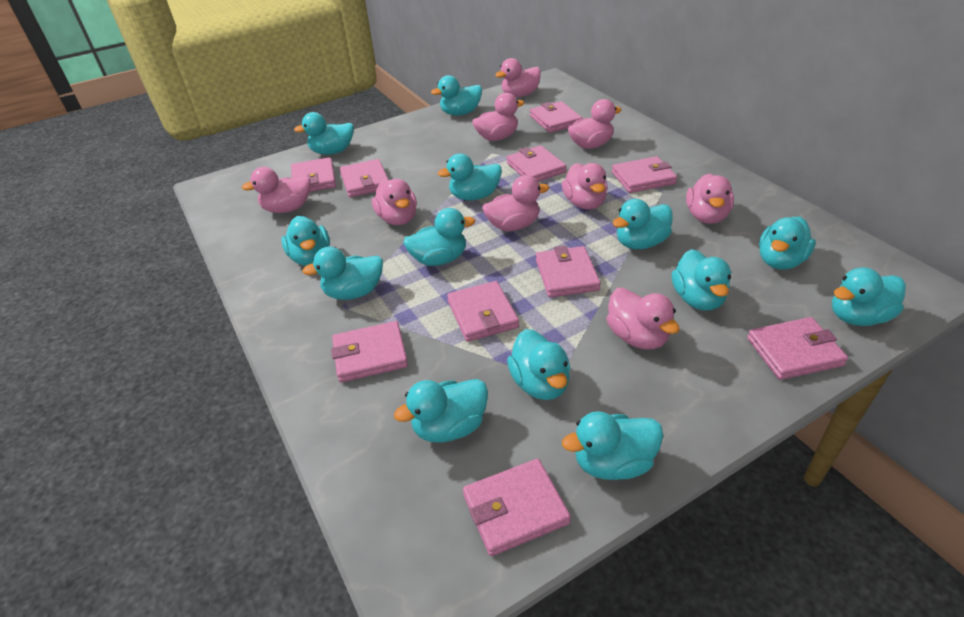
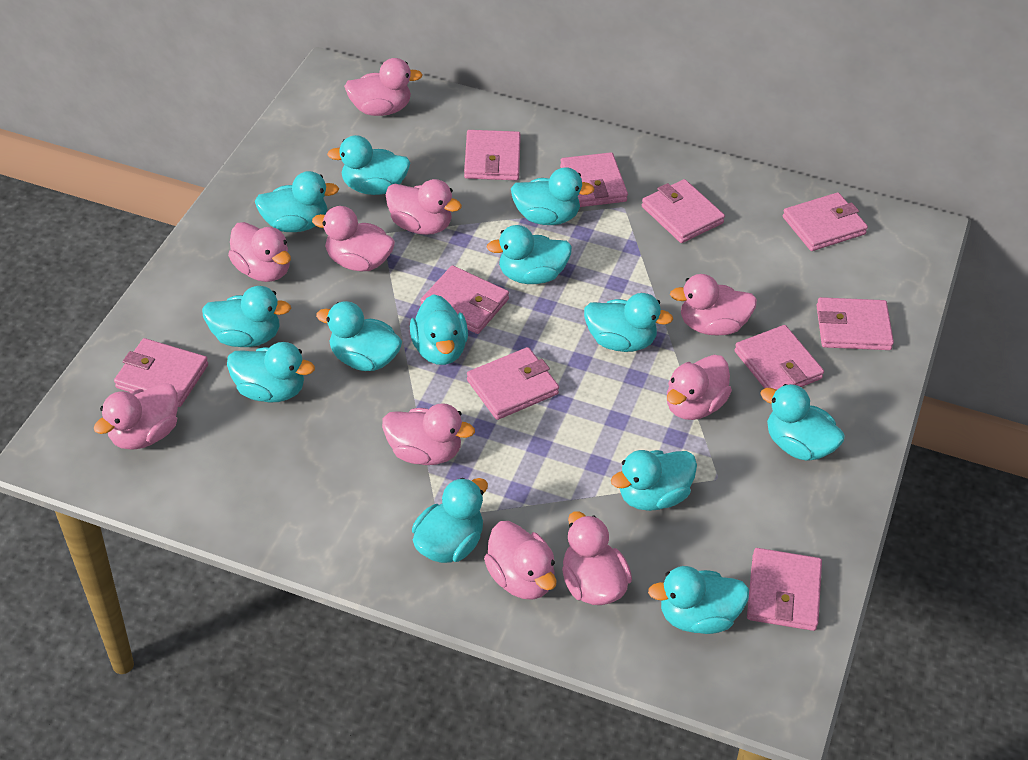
pink duck: 9 -> 10

